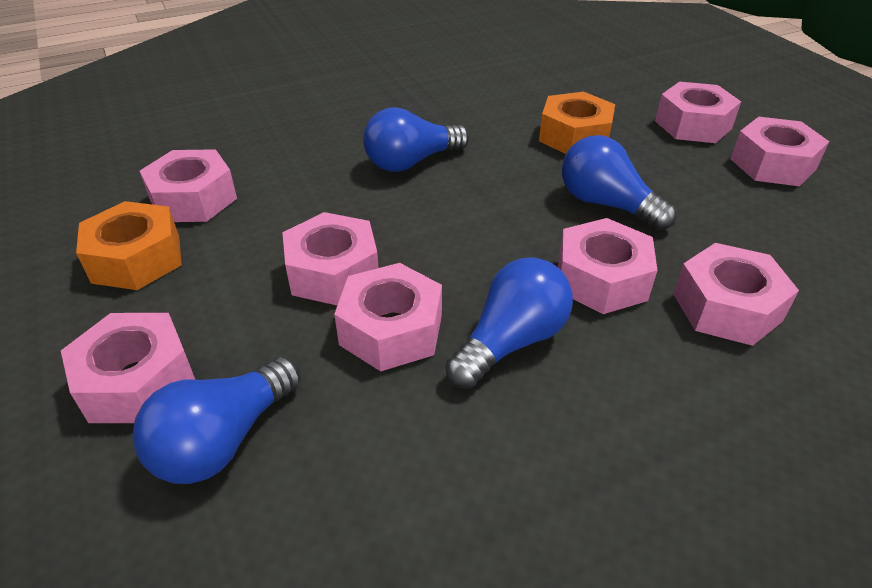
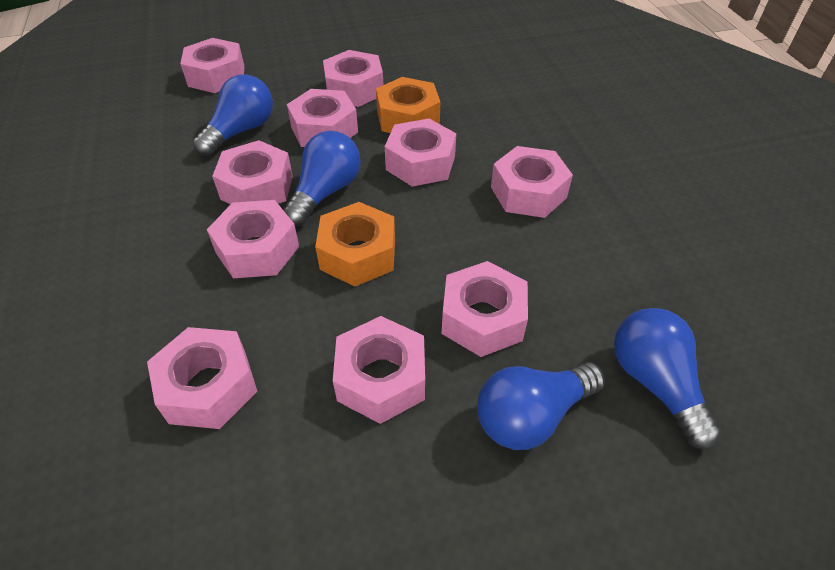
pink nut: 8 -> 10

